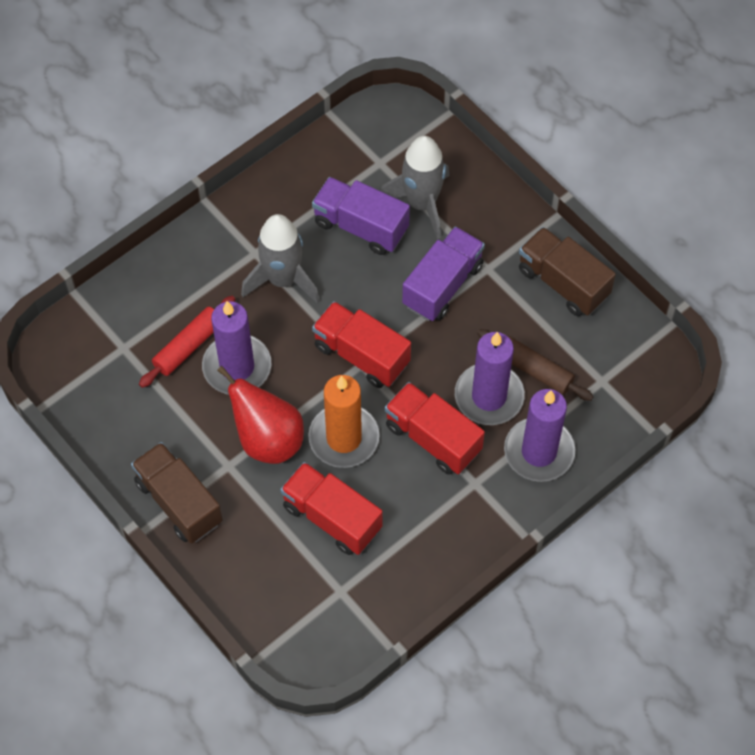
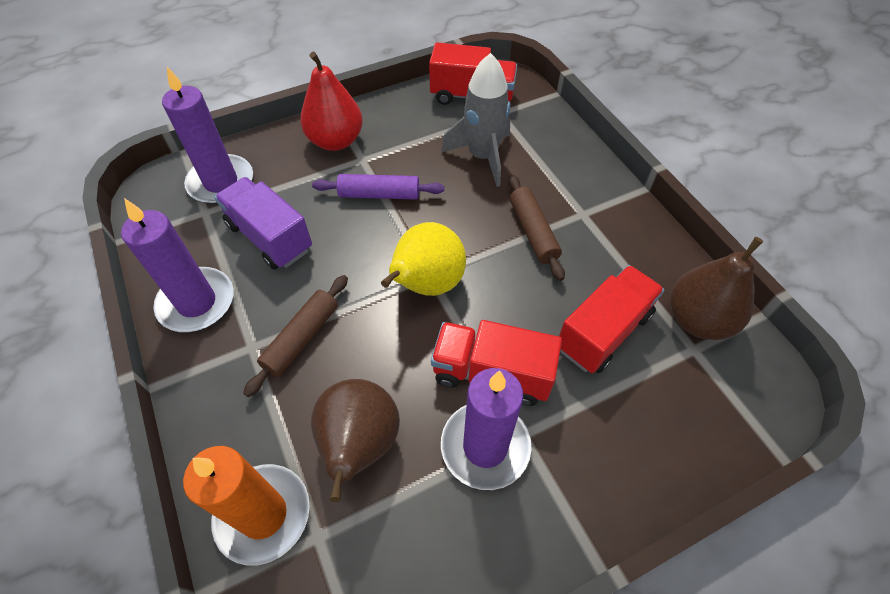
brown pear: 0 -> 2
brown rolling pin: 1 -> 2
brown truck: 2 -> 0
grey rocket: 2 -> 1
purple rolling pin: 0 -> 1
purple truck: 2 -> 1
red rolling pin: 1 -> 0
yellow pear: 0 -> 1

